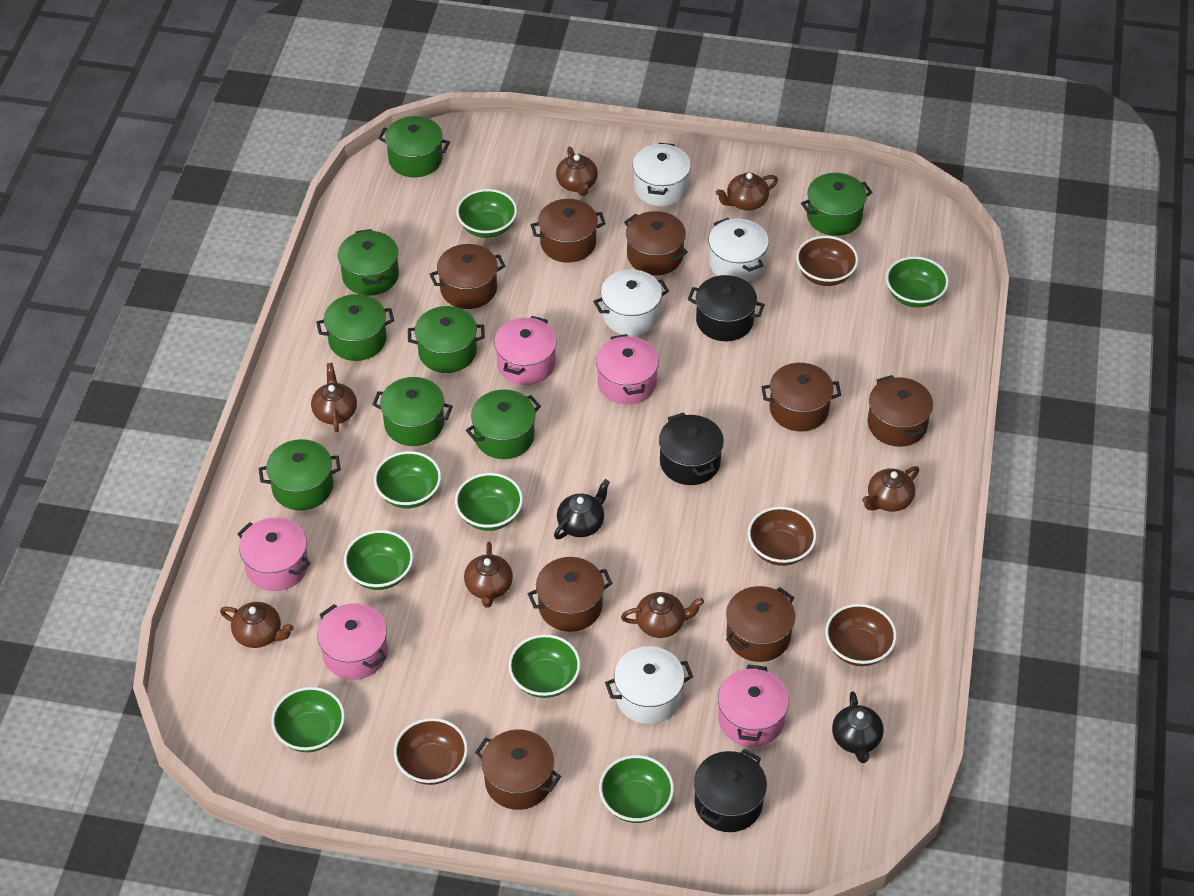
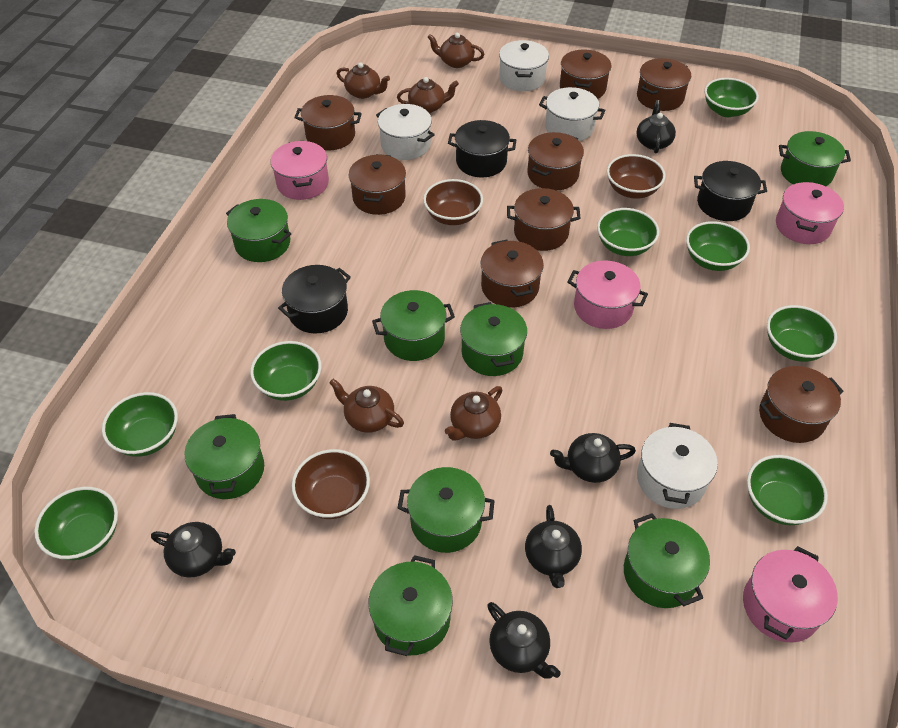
black teapot: 2 -> 5
brown bowl: 4 -> 3
brown teapot: 7 -> 5
pink pot: 5 -> 4

